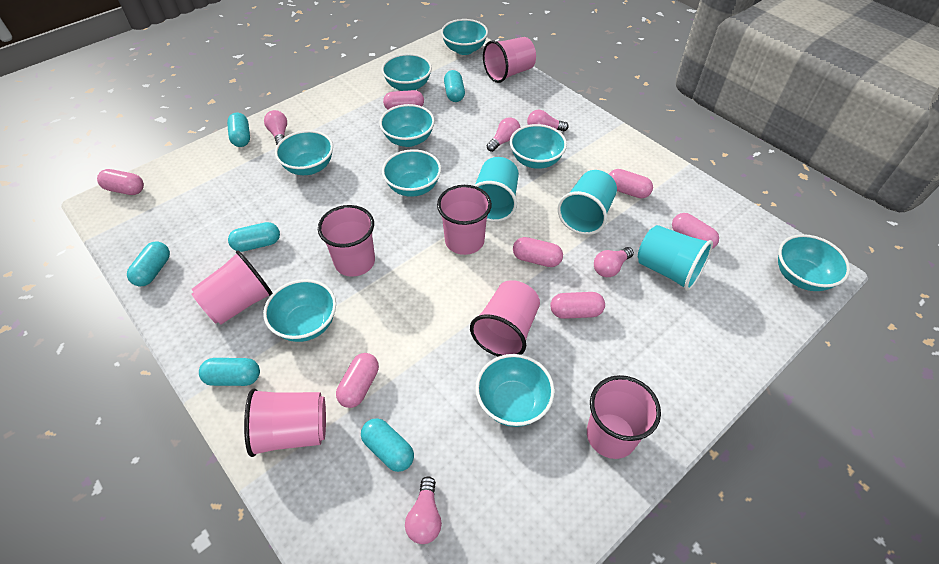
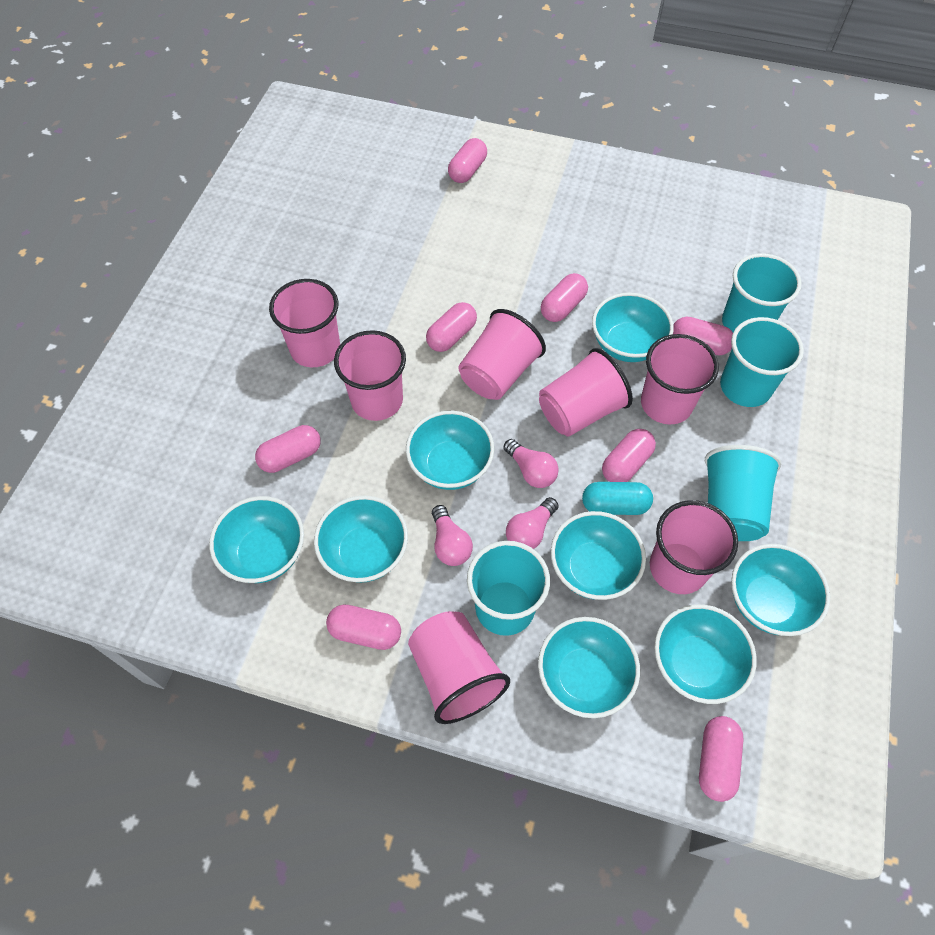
pink capsule: 7 -> 8
pink light bulb: 5 -> 3
turquoise bowl: 9 -> 8
turquoise capsule: 6 -> 1
turquoise cup: 3 -> 4

